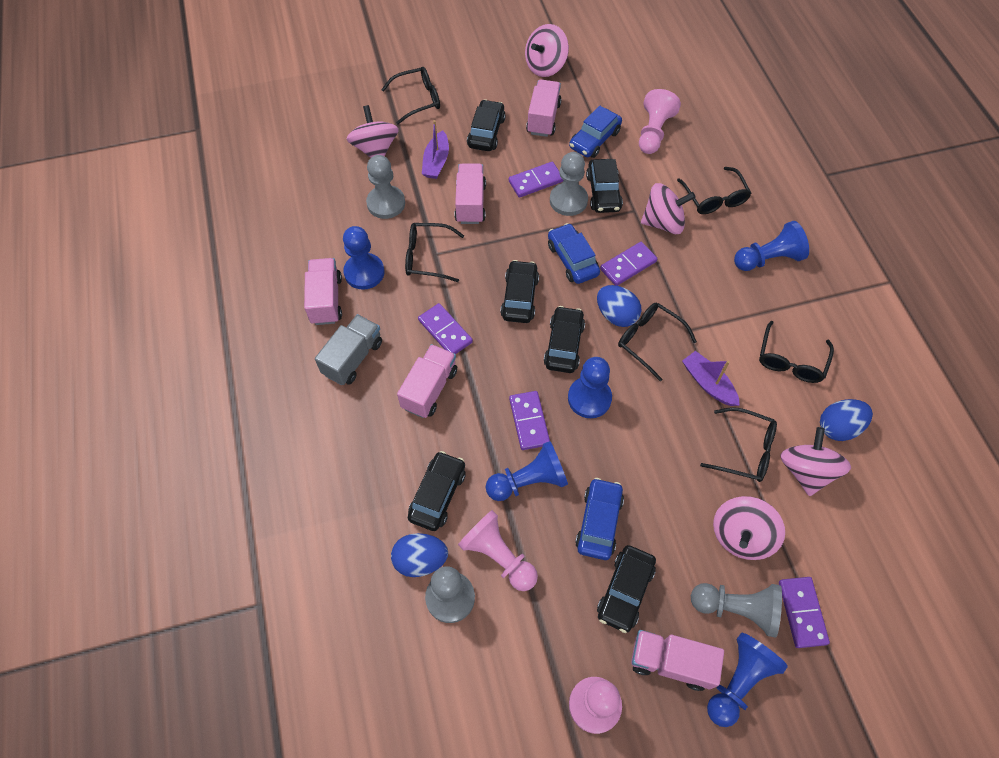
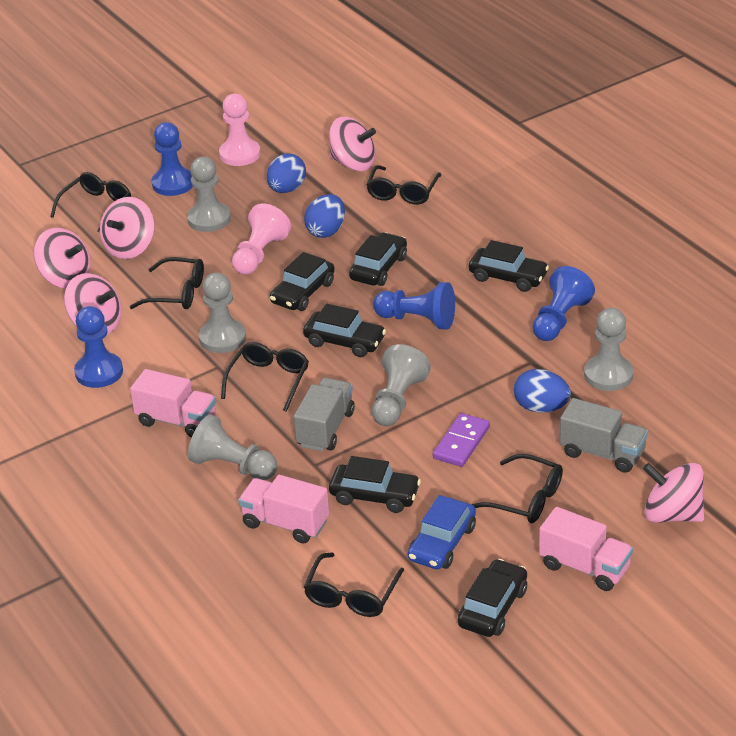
blue car: 3 -> 1
blue pawn: 5 -> 4
grey pawn: 4 -> 5
grey truck: 1 -> 2
pink pawn: 3 -> 2
pink truck: 5 -> 3
purple boat: 2 -> 0
purple domino: 5 -> 1

